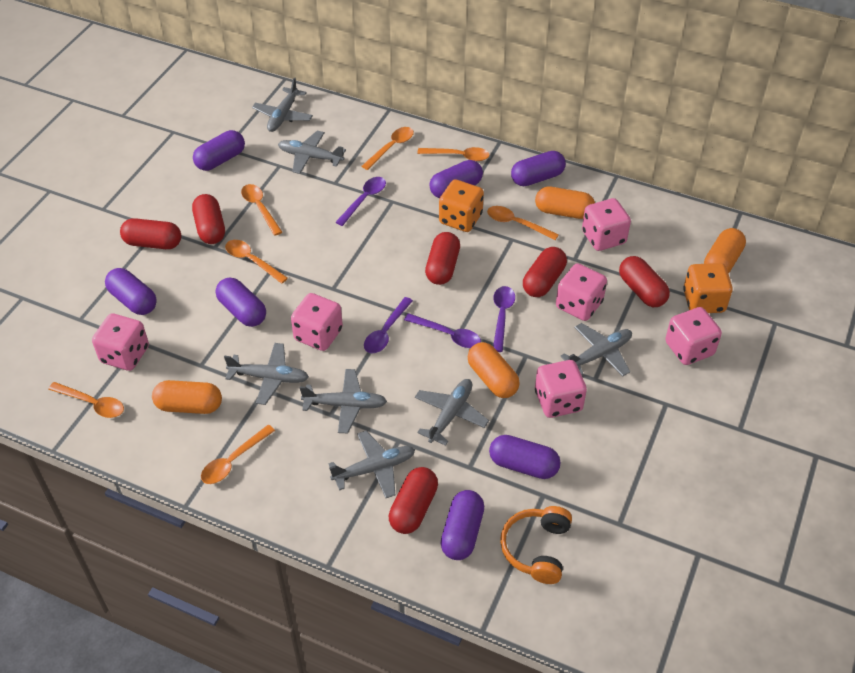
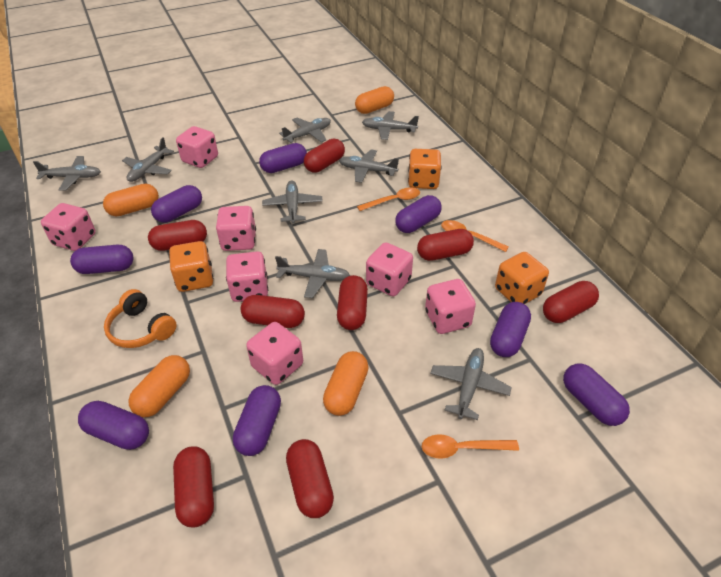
grey plane: 7 -> 8
orange dice: 2 -> 3
orange spoon: 7 -> 3
pink dice: 6 -> 7
purple capsule: 7 -> 8
purple spoon: 4 -> 0
red capsule: 6 -> 8

